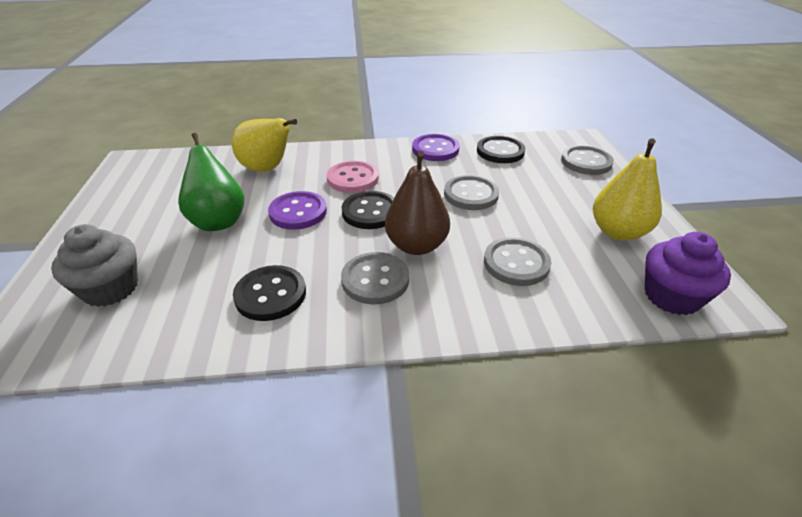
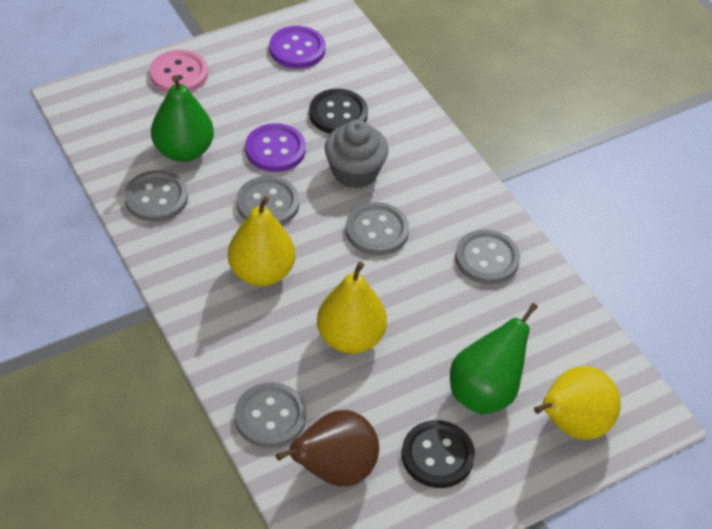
black button: 3 -> 2
green pear: 1 -> 2
grey button: 4 -> 5
purple cupcake: 1 -> 0
yellow pear: 2 -> 3

